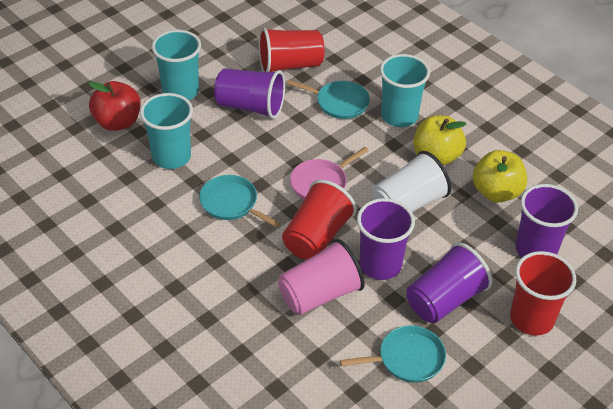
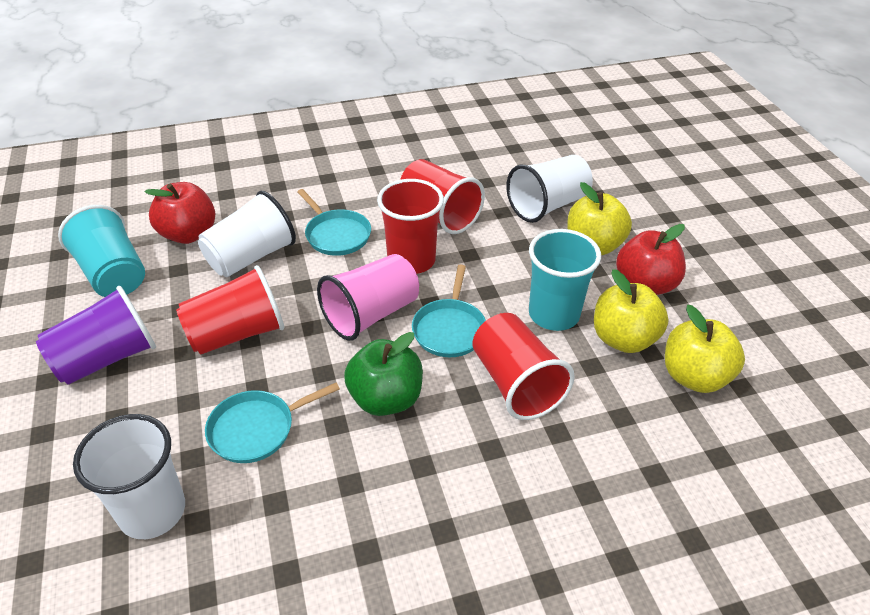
green apple: 0 -> 1
pink pan: 1 -> 0
purple cup: 4 -> 1
red apple: 1 -> 2
red cup: 3 -> 4
turquoise cup: 3 -> 2
white cup: 1 -> 3
yellow apple: 2 -> 3

